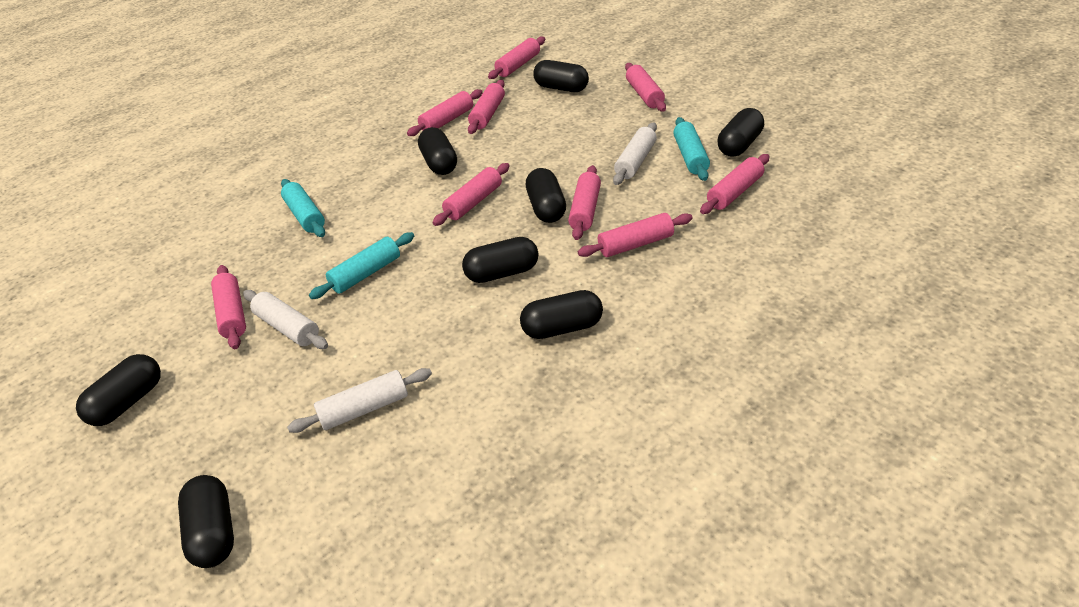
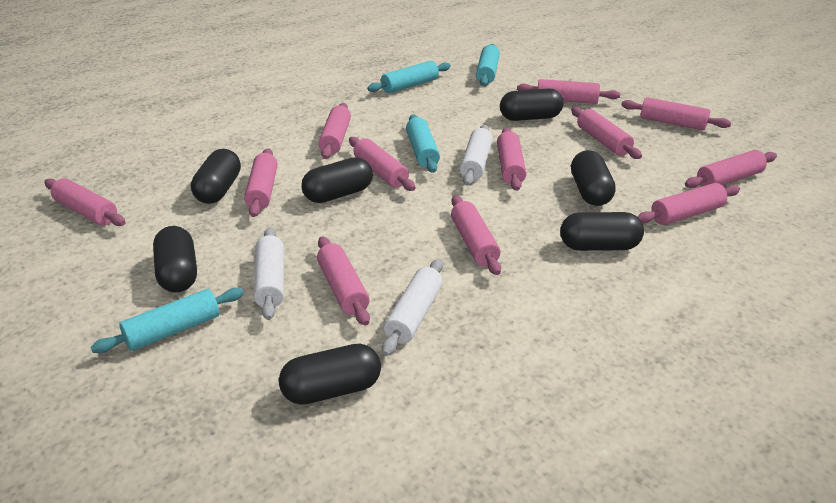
black capsule: 8 -> 7
pink rolling pin: 9 -> 12
turquoise rolling pin: 3 -> 4

